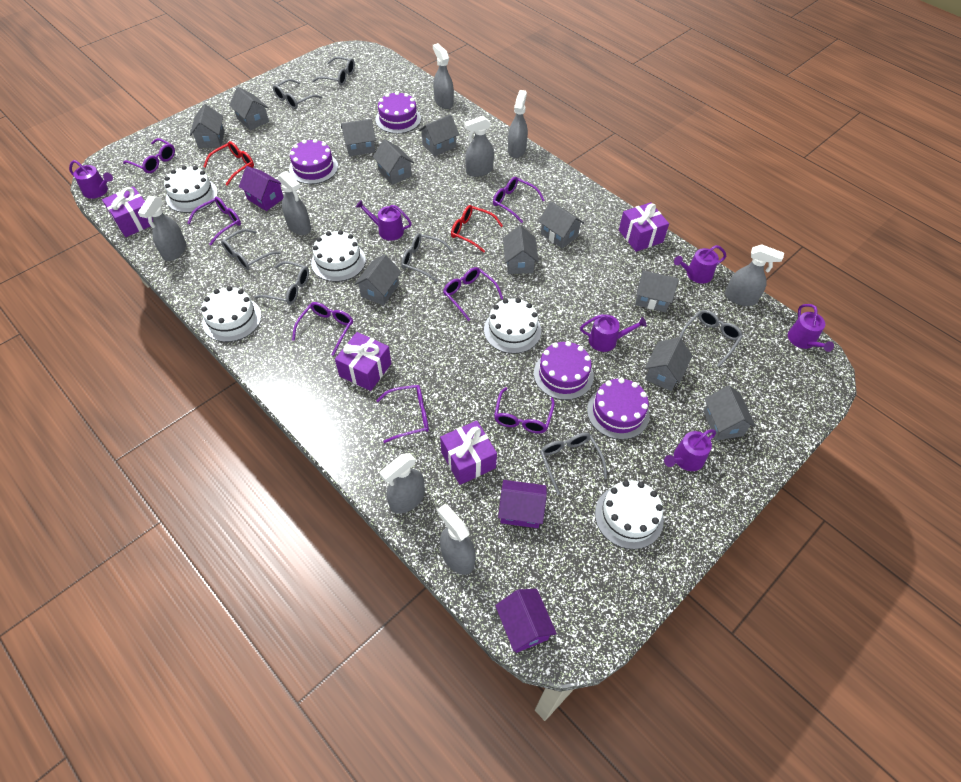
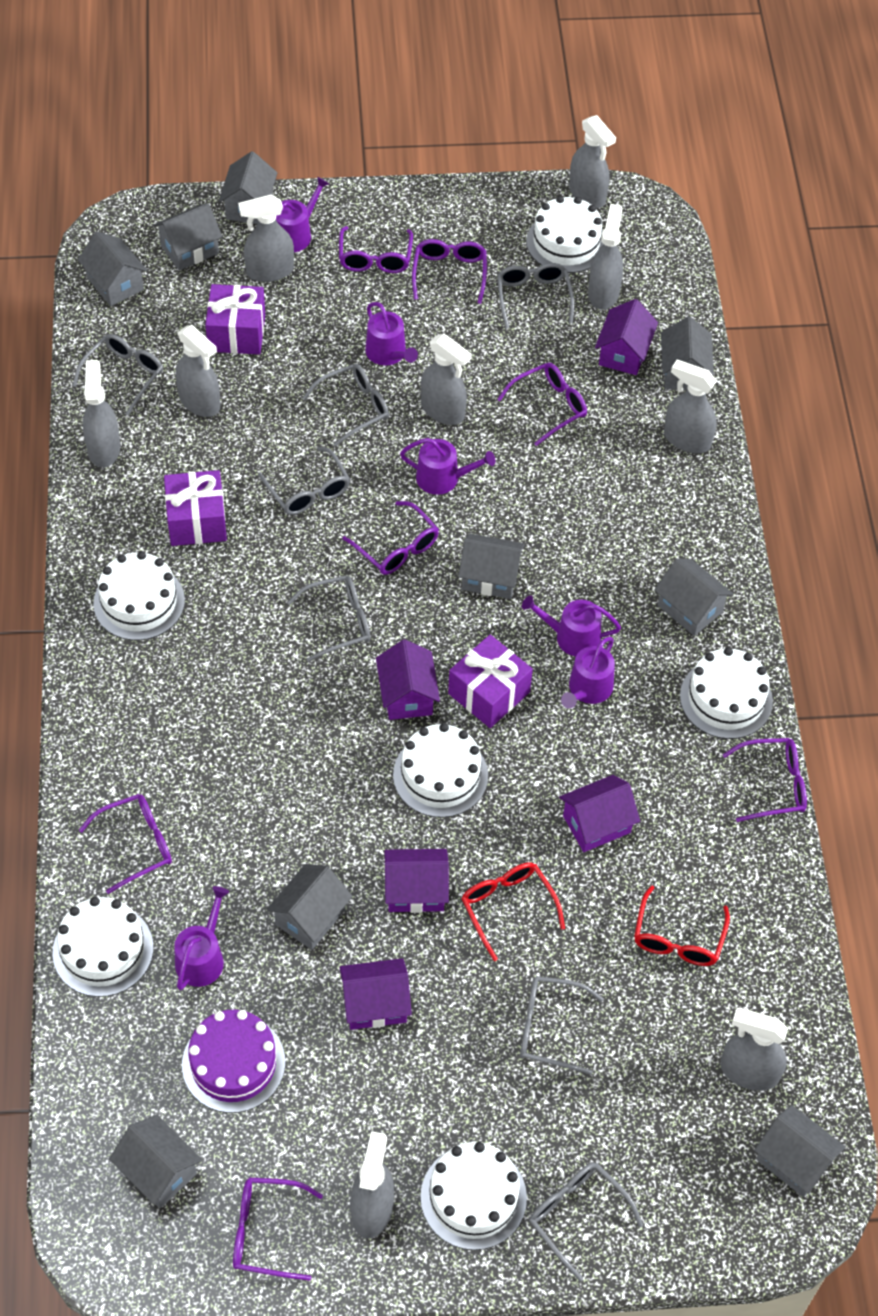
grey house: 11 -> 9
grey spray bottle: 8 -> 9
purple cake: 4 -> 1
purple gift: 4 -> 3
purple house: 3 -> 5
white cake: 5 -> 6

